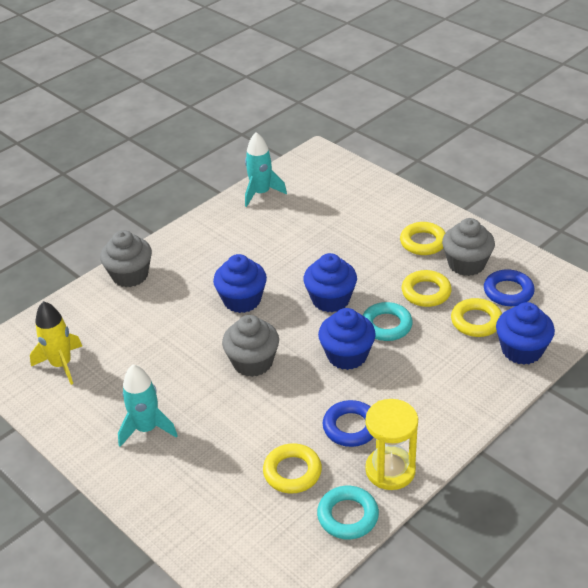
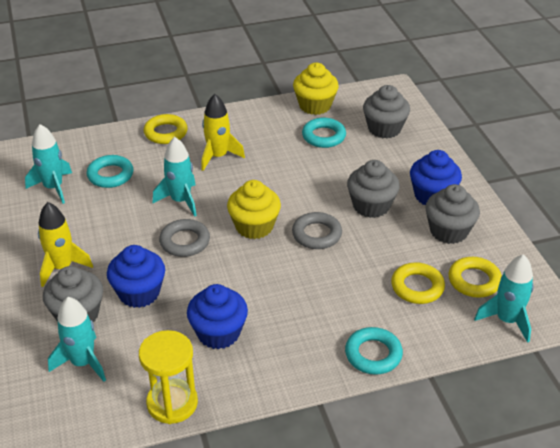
blue cupcake: 4 -> 3
blue ring: 2 -> 0
grey cupcake: 3 -> 4
grey ring: 0 -> 2
turquoise ring: 2 -> 3
turquoise rocket: 2 -> 4
yellow cupcake: 0 -> 2
yellow ring: 4 -> 3
yellow rocket: 1 -> 2

